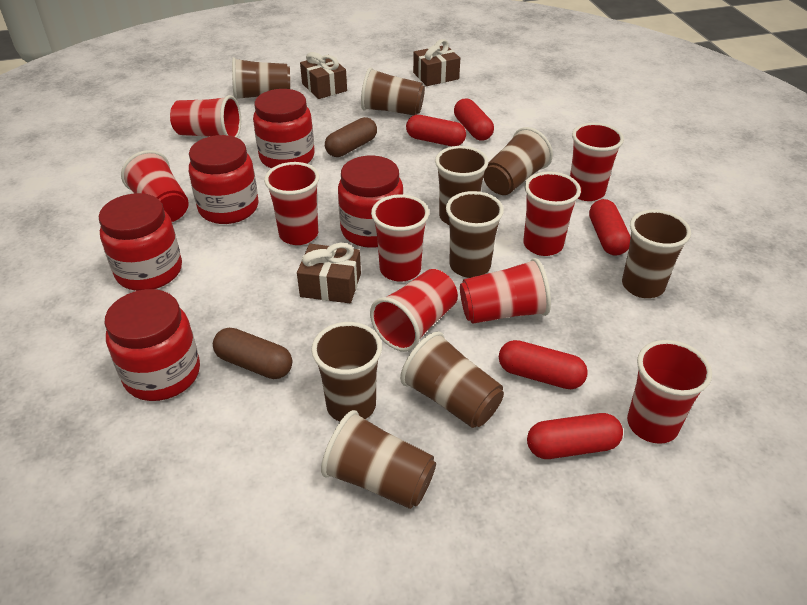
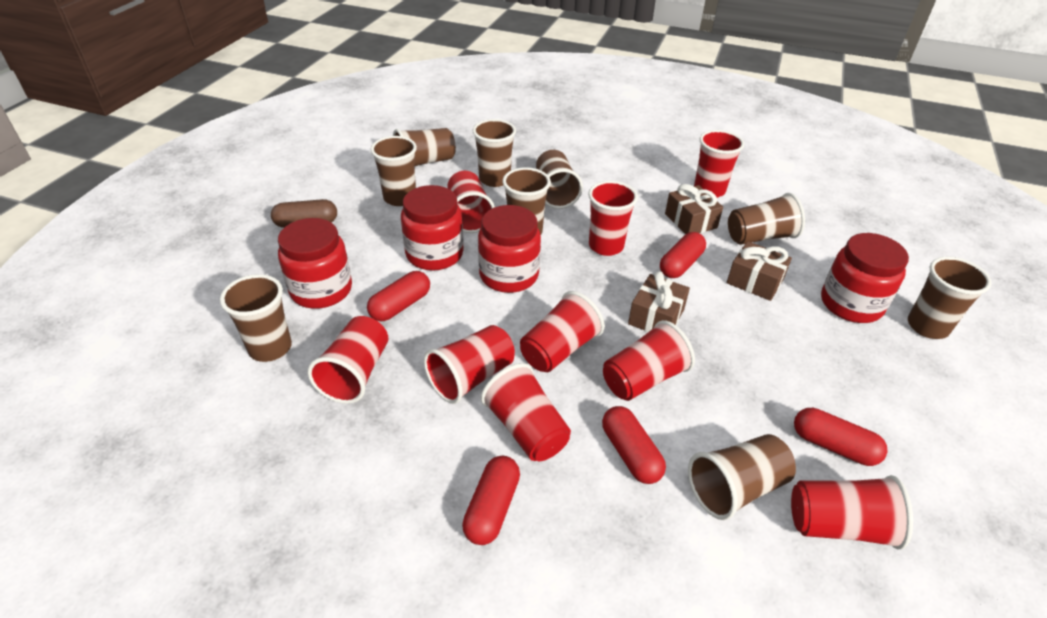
brown capsule: 2 -> 1
red jar: 5 -> 4

